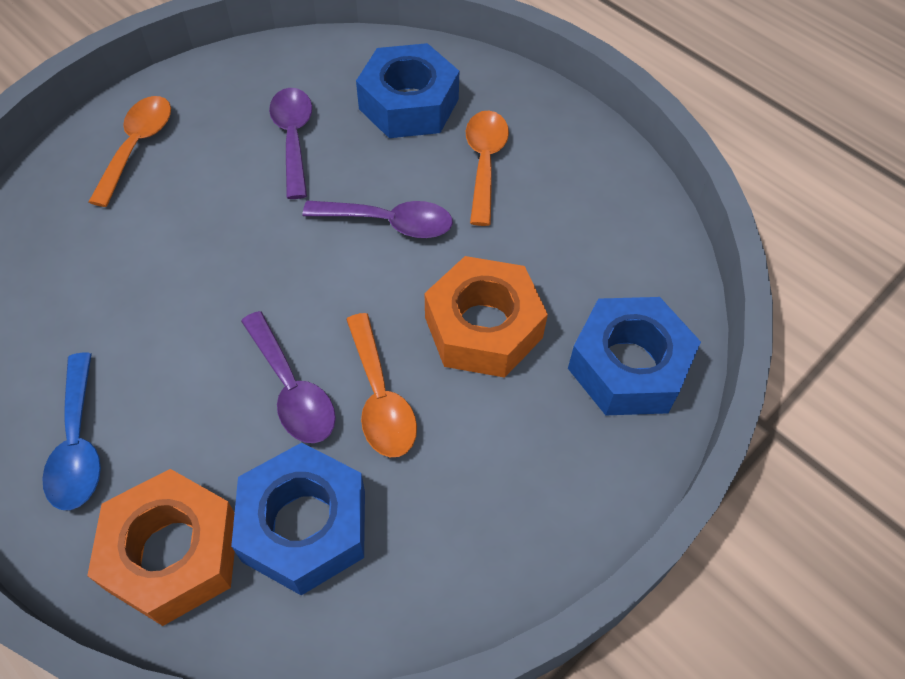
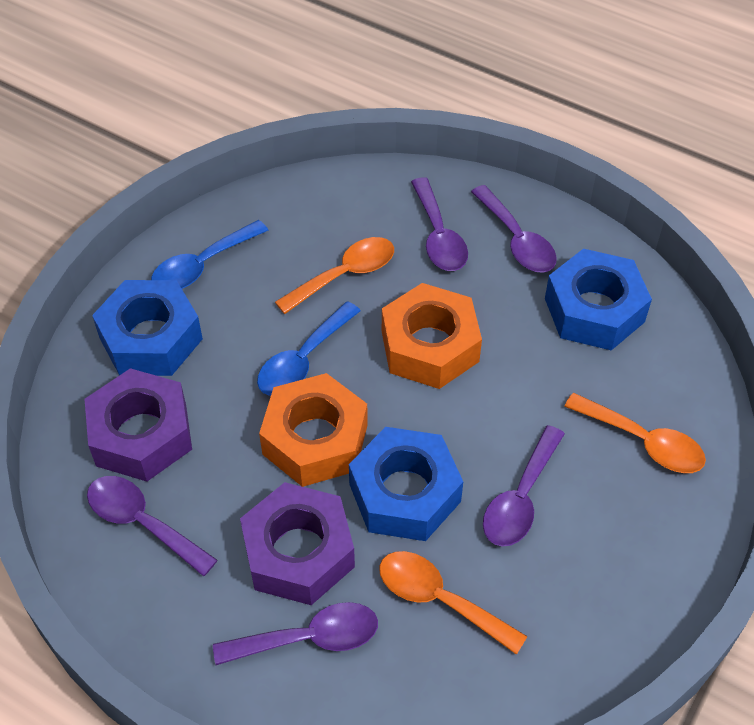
blue spoon: 1 -> 2
purple nut: 0 -> 2
purple spoon: 3 -> 5

